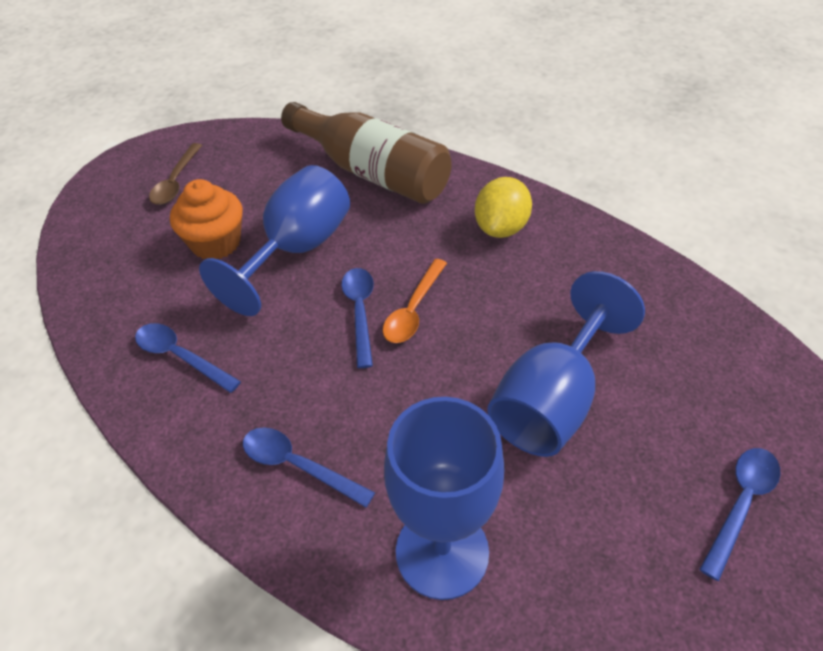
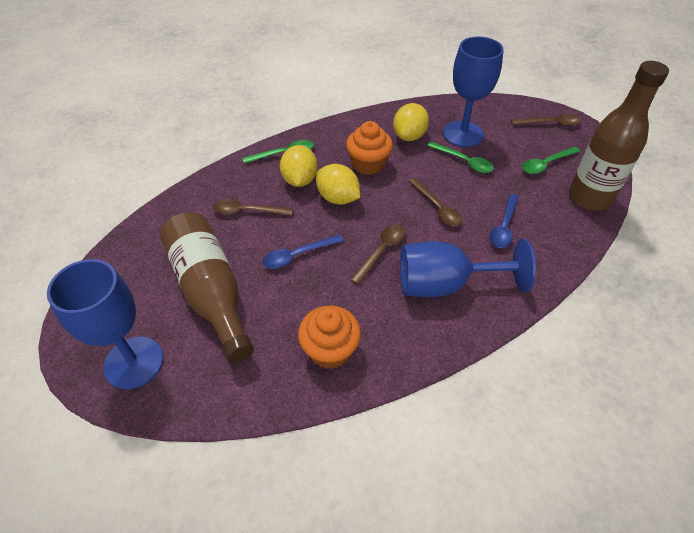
blue spoon: 4 -> 2
brown bottle: 1 -> 2
brown spoon: 1 -> 4
green spoon: 0 -> 3
orange cupcake: 1 -> 2
orange spoon: 1 -> 0
yellow lemon: 1 -> 3

